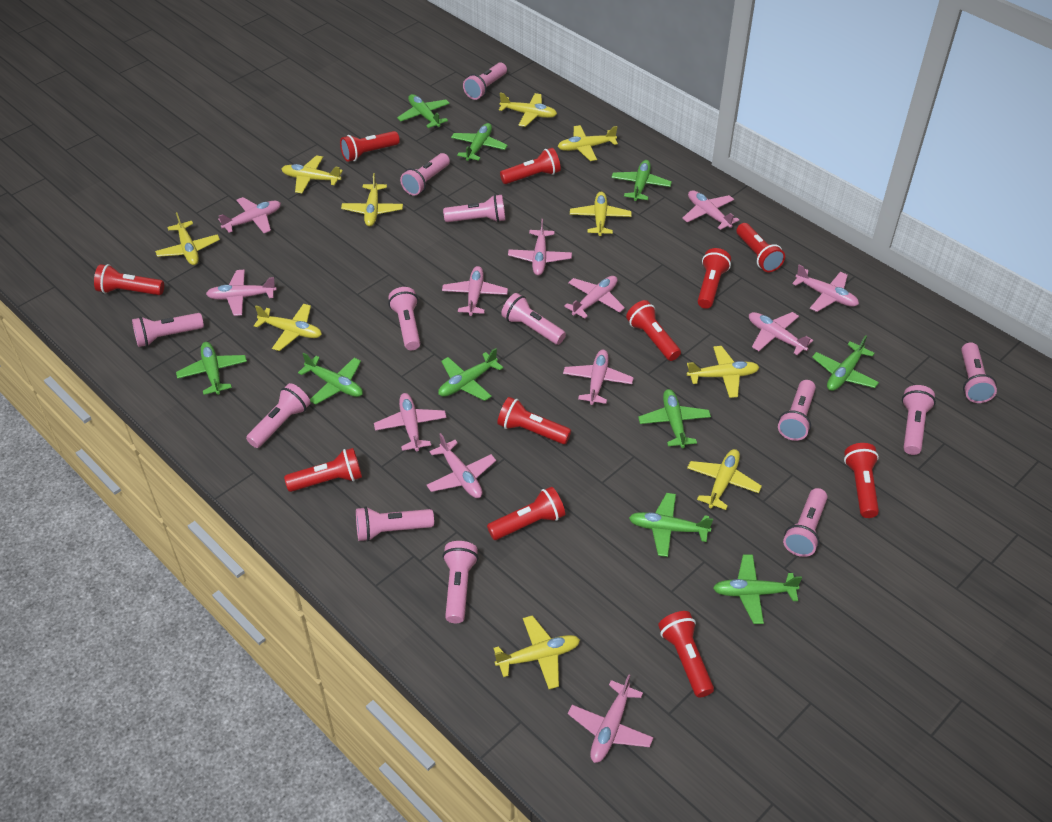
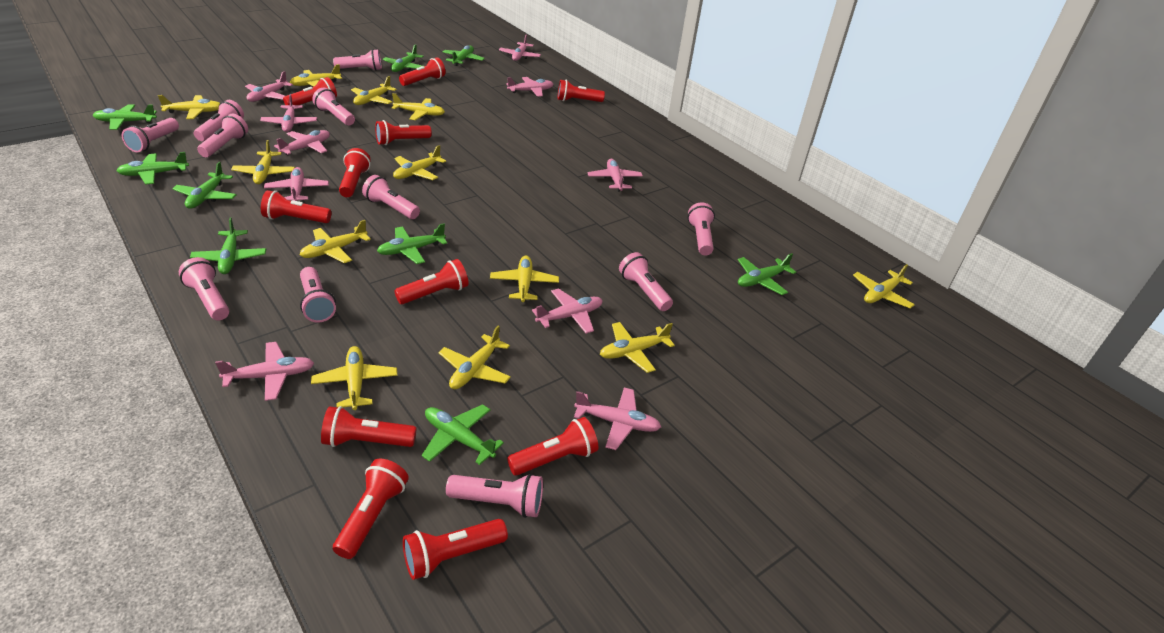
green plane: 10 -> 9
pink flashlight: 13 -> 11
pink plane: 12 -> 10
yellow plane: 10 -> 12

